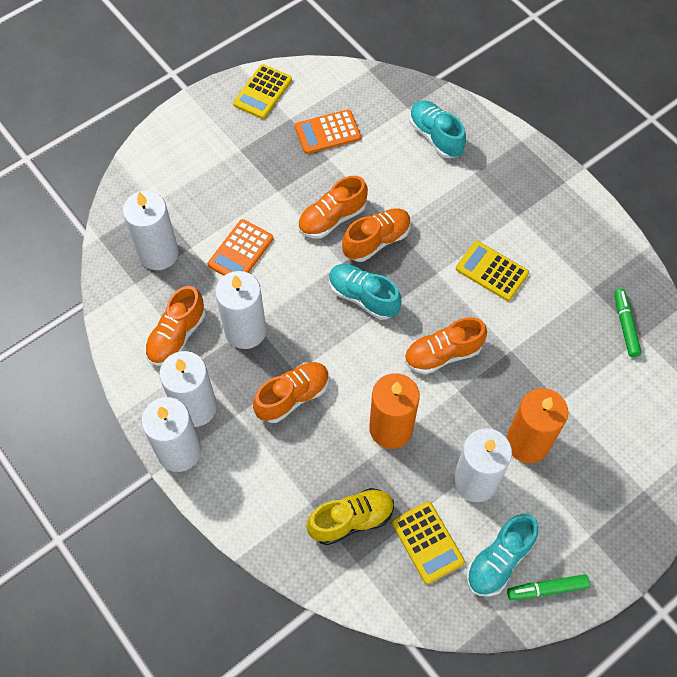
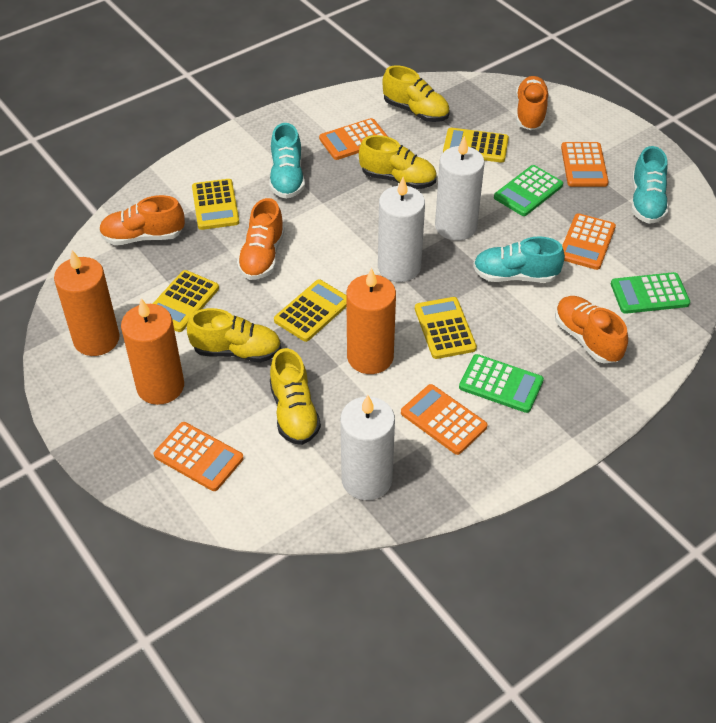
green calculator: 0 -> 3
green marker: 2 -> 0
orange calculator: 2 -> 5
orange candle: 2 -> 3
orange shoe: 5 -> 4
white candle: 5 -> 3
yellow calculator: 3 -> 5
yellow shoe: 1 -> 4

